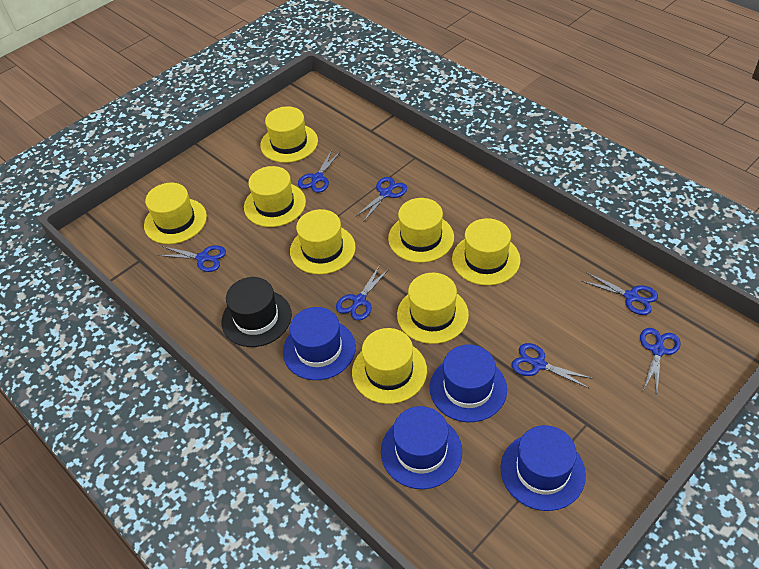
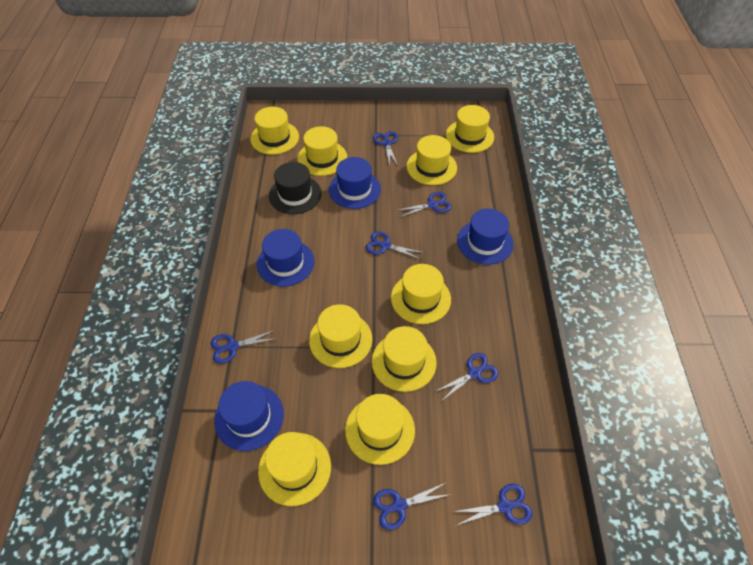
yellow hat: 8 -> 9

